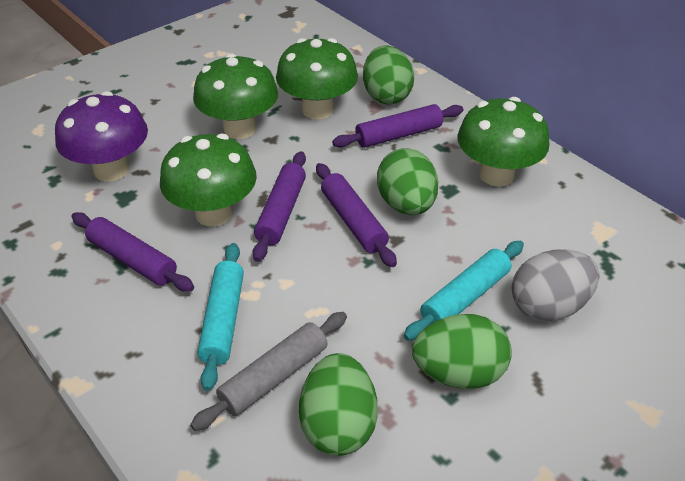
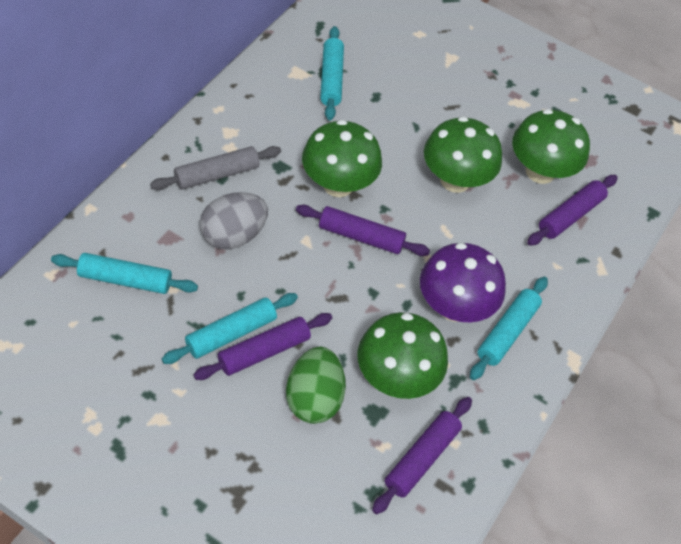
green egg: 4 -> 1
turquoise rolling pin: 2 -> 4

